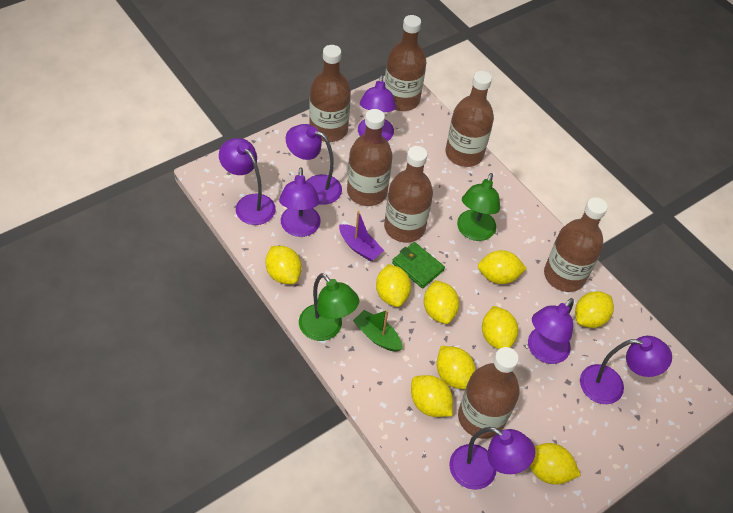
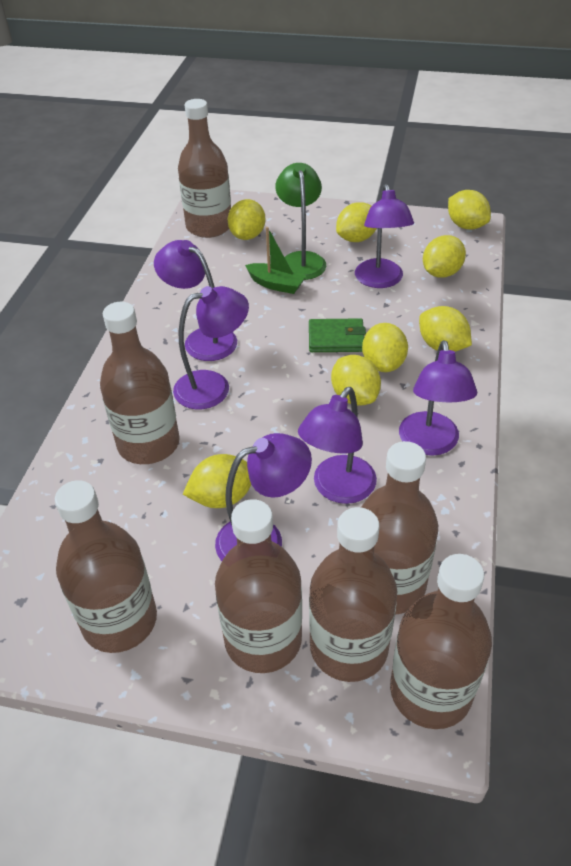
green lamp: 2 -> 1
purple boat: 1 -> 0
purple lamp: 7 -> 6
yellow lemon: 9 -> 8

